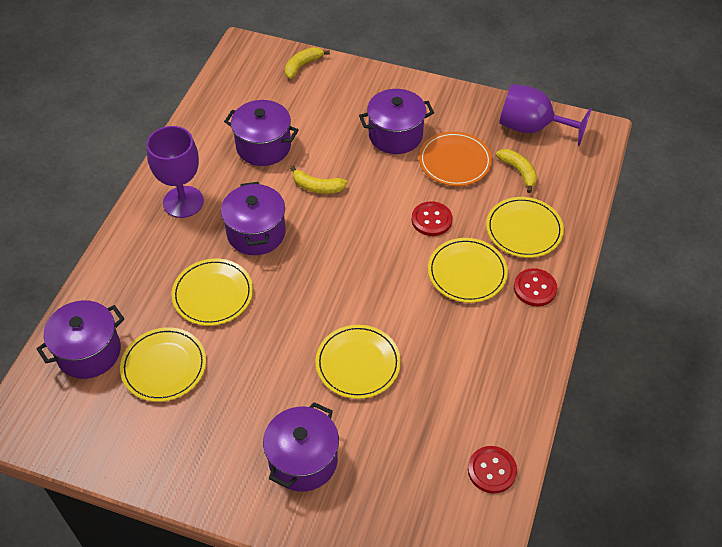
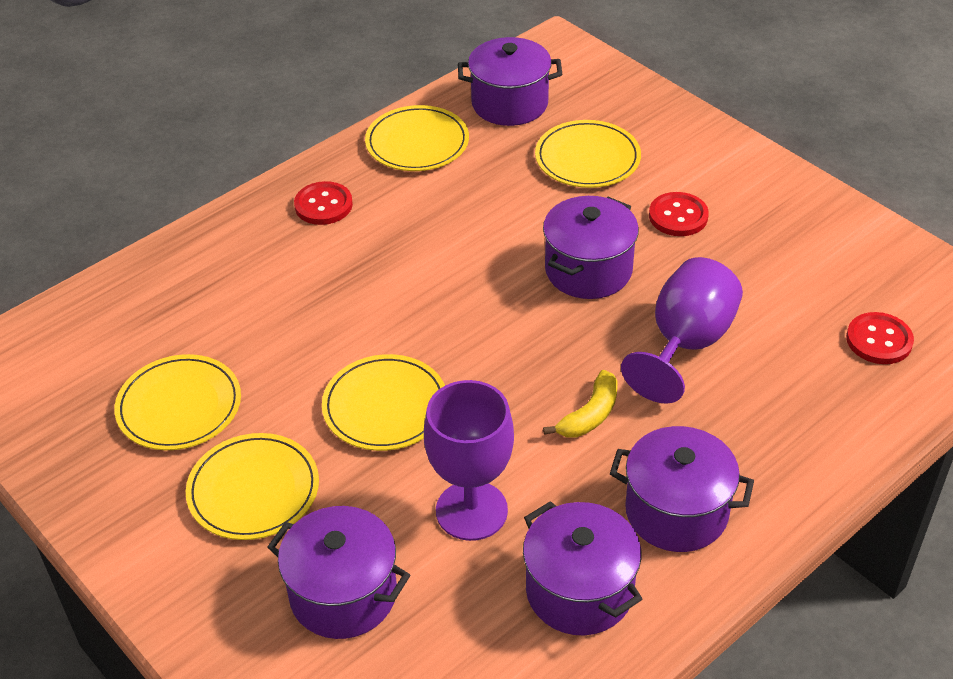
orange plate: 1 -> 0
yellow banana: 3 -> 1

